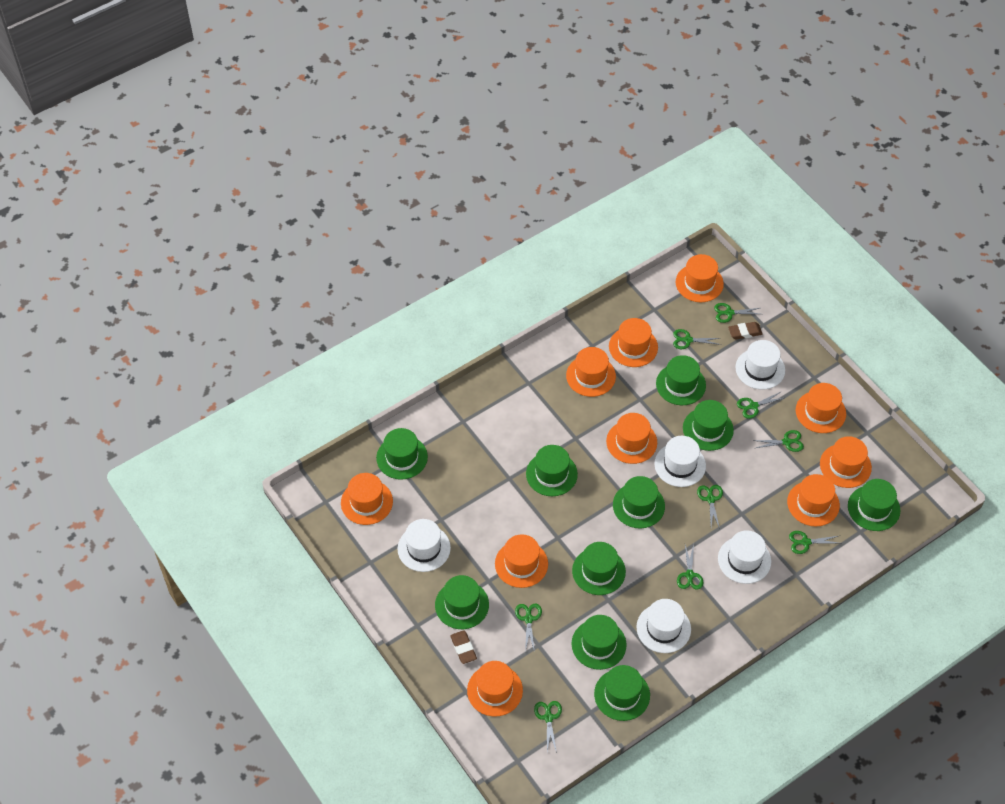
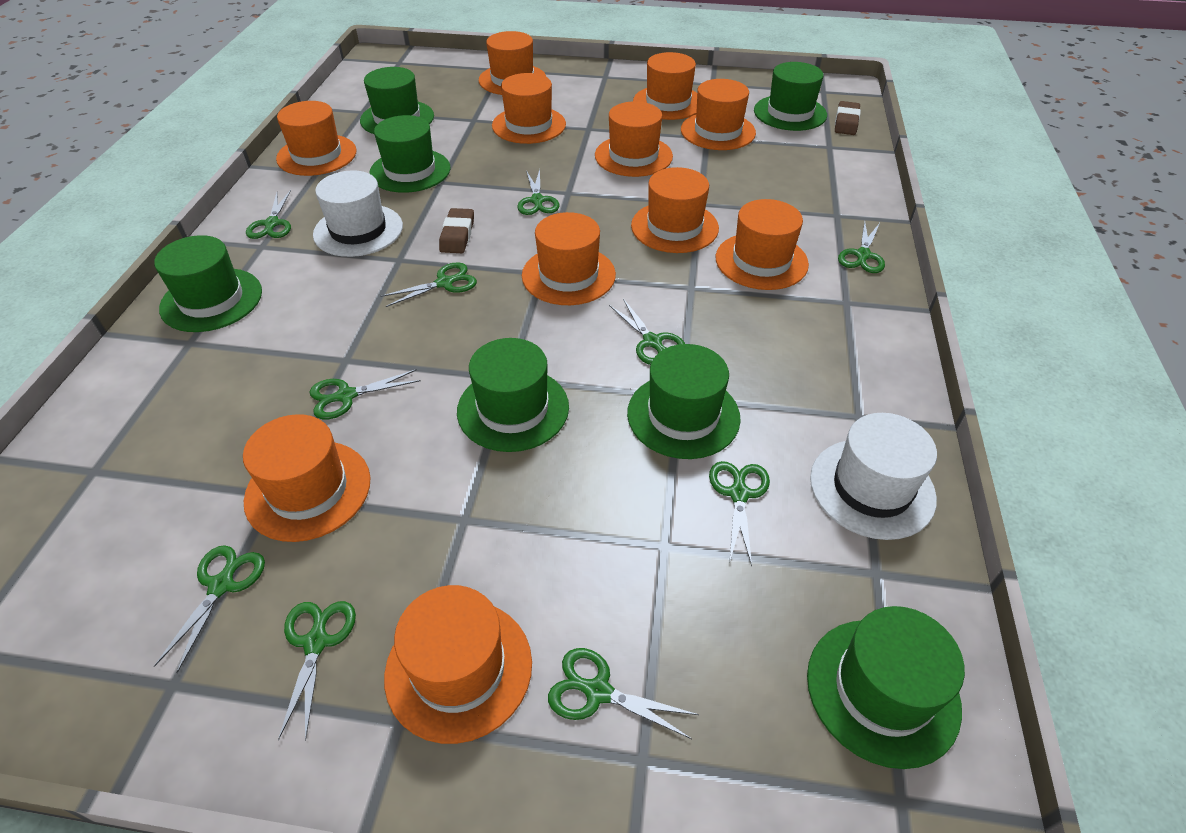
green hat: 10 -> 7
green scissors: 9 -> 10
orange hat: 10 -> 11
white hat: 5 -> 2

